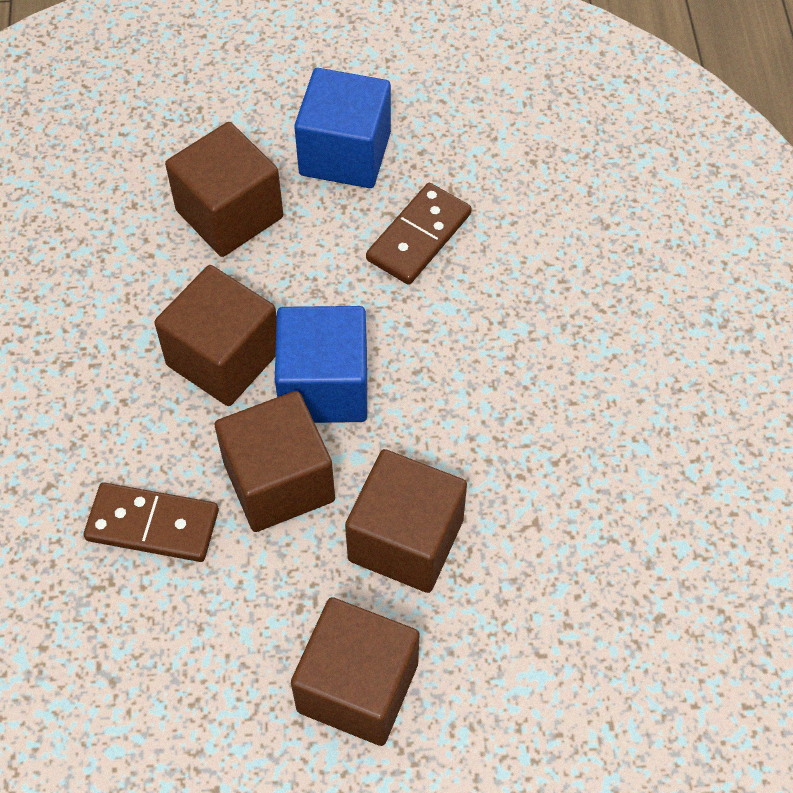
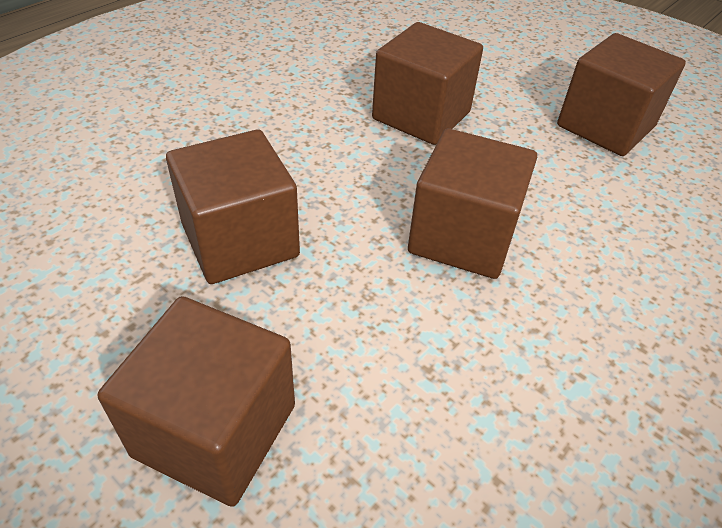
blue cube: 2 -> 0
brown domino: 2 -> 0

